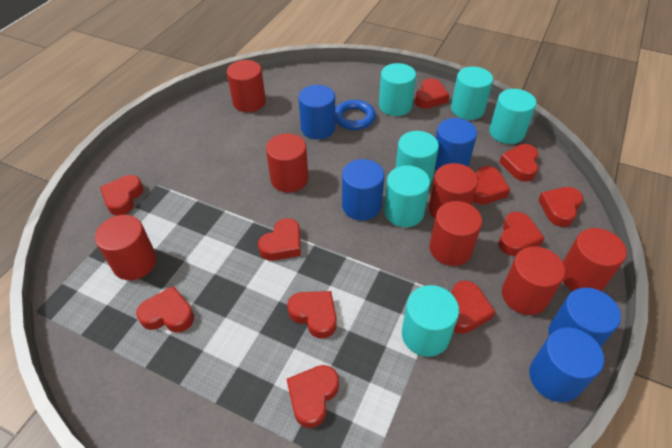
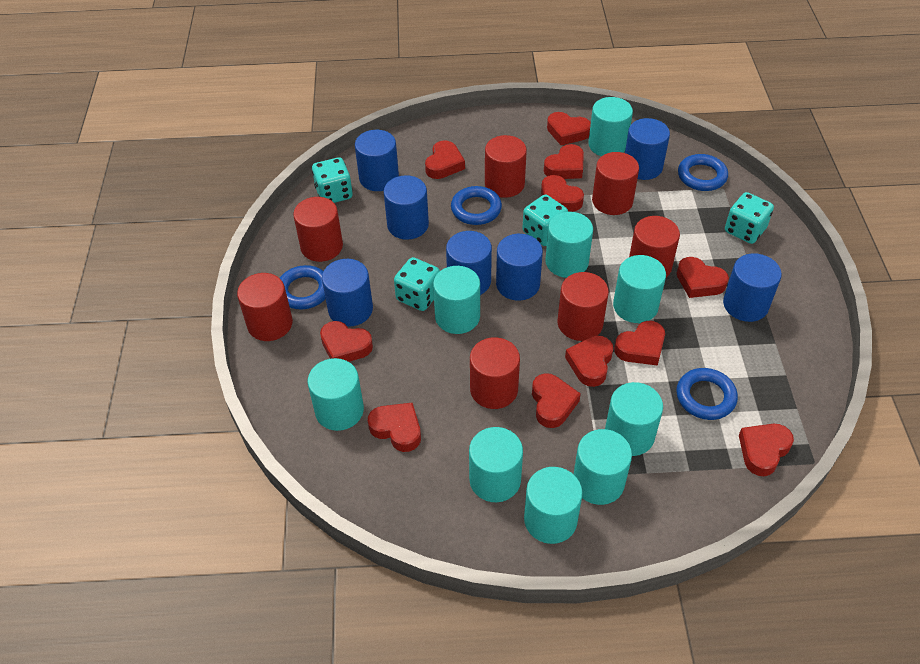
blue cylinder: 5 -> 7
blue ring: 1 -> 4
turquoise cylinder: 6 -> 9
turquoise dice: 0 -> 4

